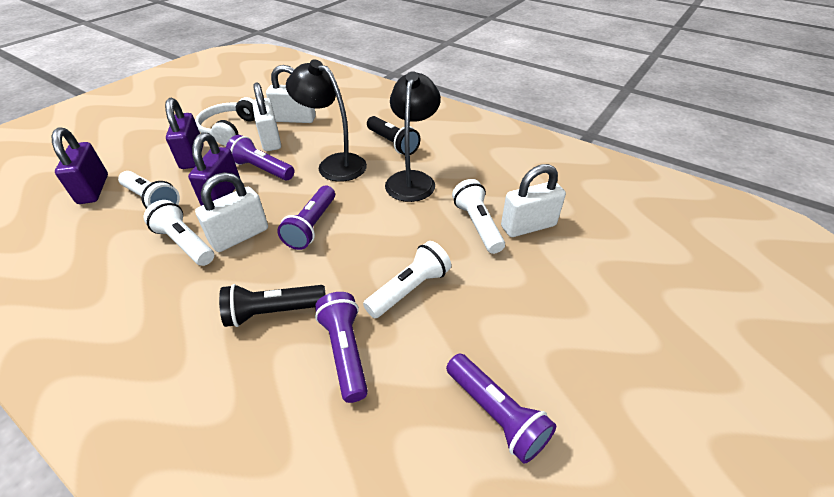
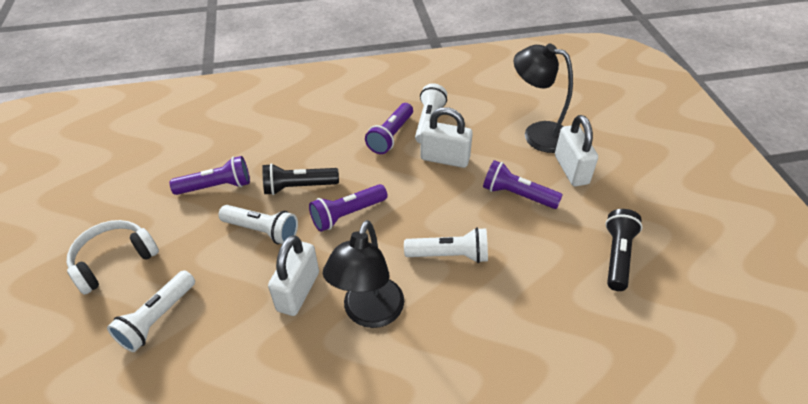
purple padlock: 3 -> 0
white padlock: 4 -> 3

